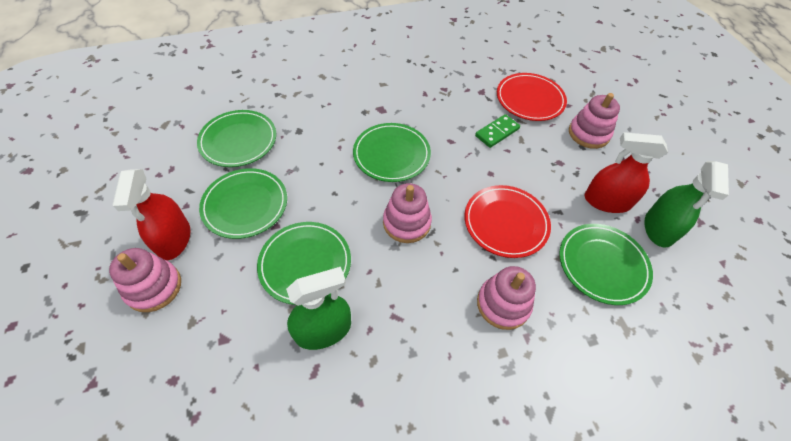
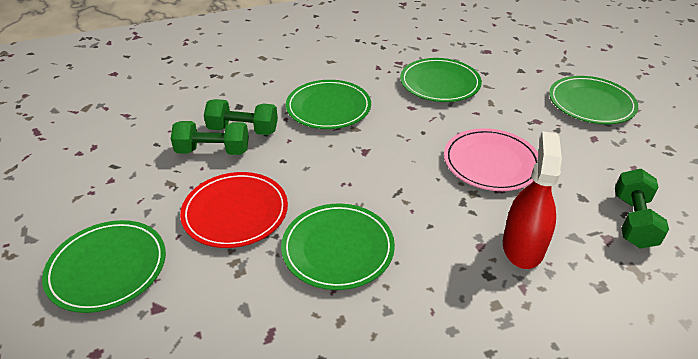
green domino: 1 -> 0
green dumbbell: 0 -> 3
green spray bottle: 2 -> 0
pink plate: 0 -> 1
pink stacking toy: 4 -> 0
red plate: 2 -> 1
red spray bottle: 2 -> 1

